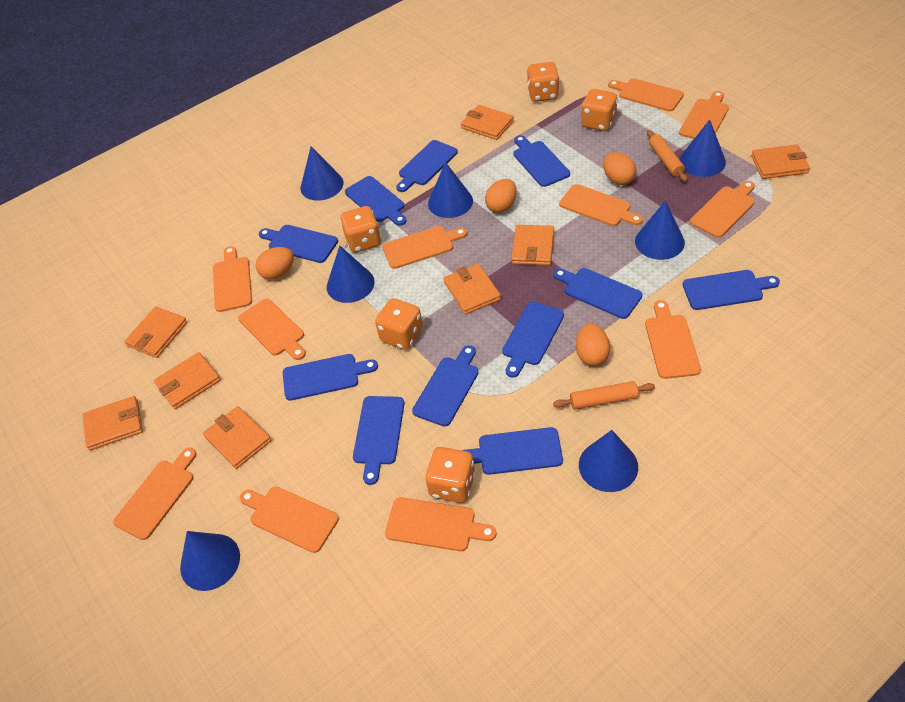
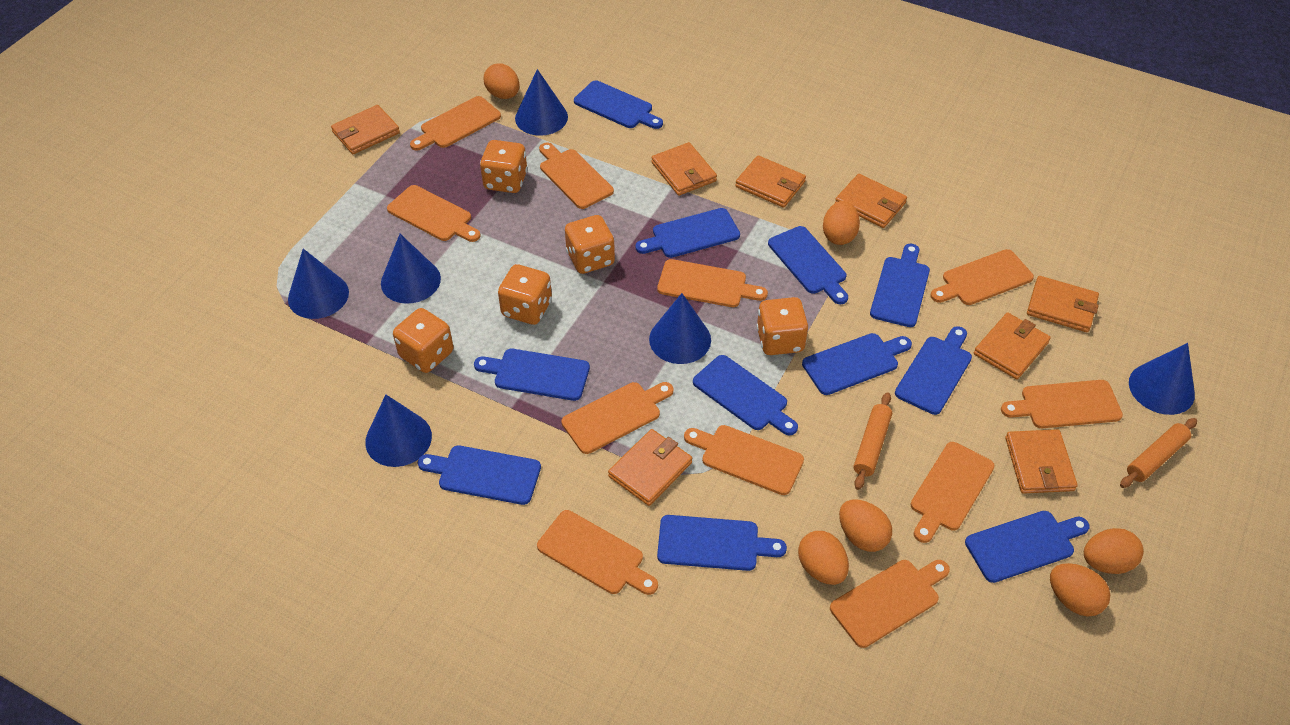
blue cone: 7 -> 6
orange egg: 4 -> 6

